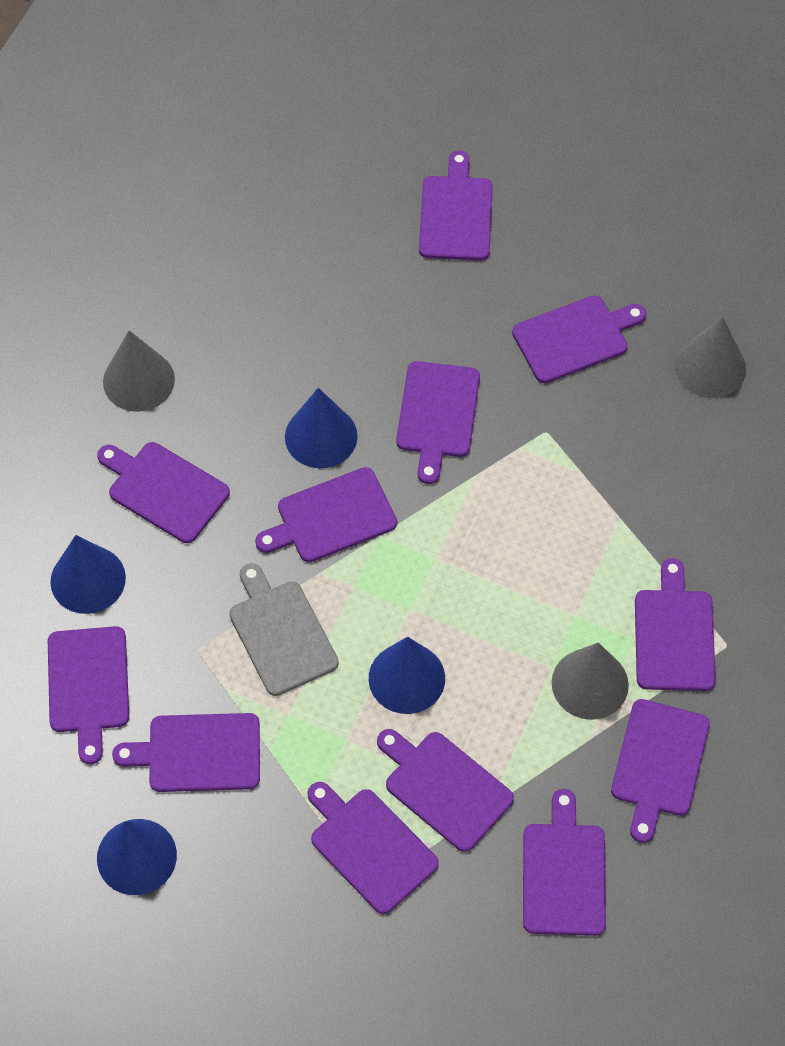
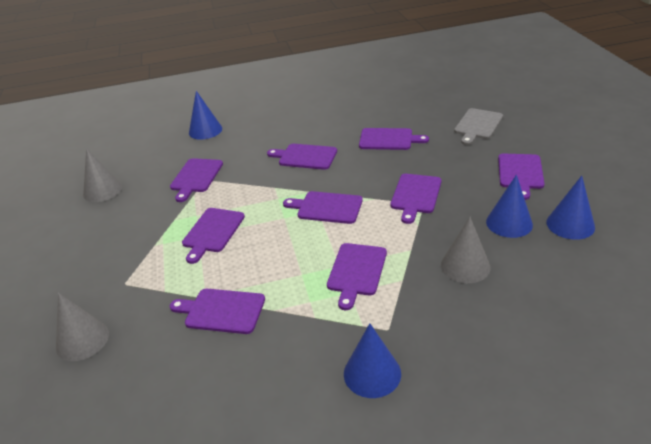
purple cutting board: 12 -> 9

